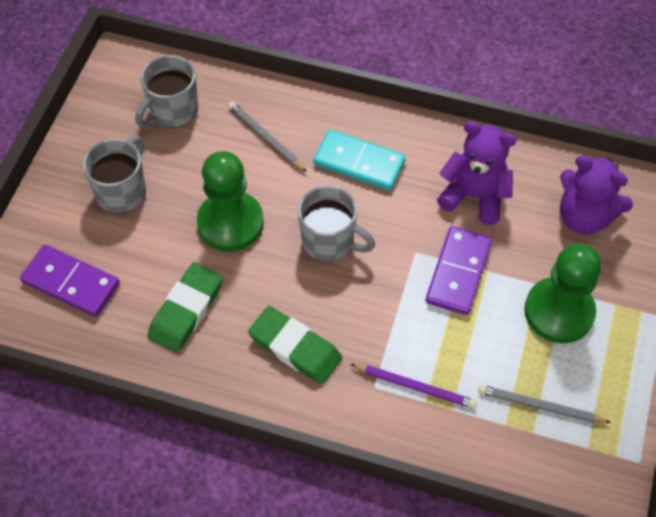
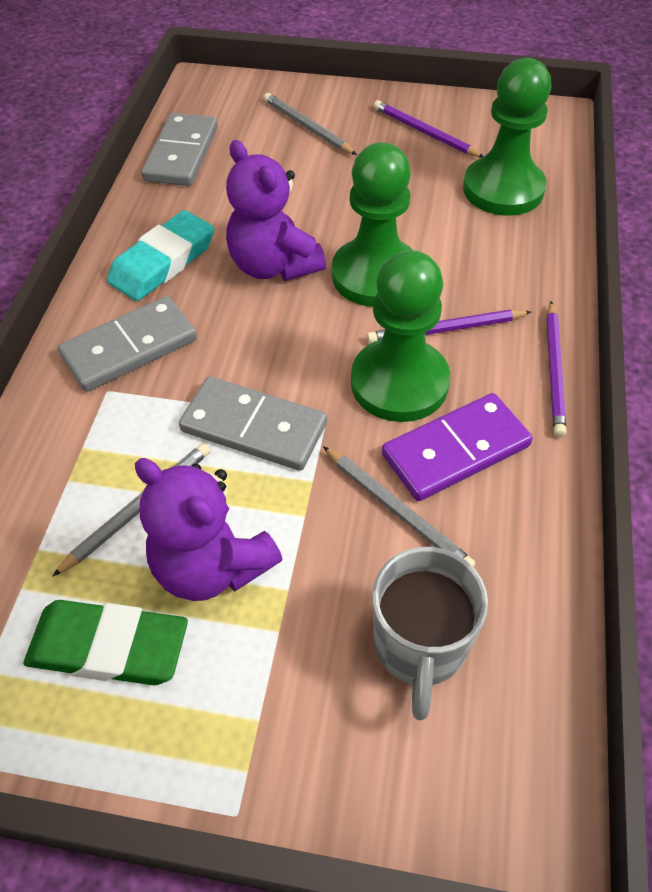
green eraser: 2 -> 1
green pawn: 2 -> 3
grey domino: 0 -> 3
grey mug: 3 -> 1
grey pencil: 2 -> 3
purple domino: 2 -> 1
purple pencil: 1 -> 3
turquoise domino: 1 -> 0
turquoise eraser: 0 -> 1

